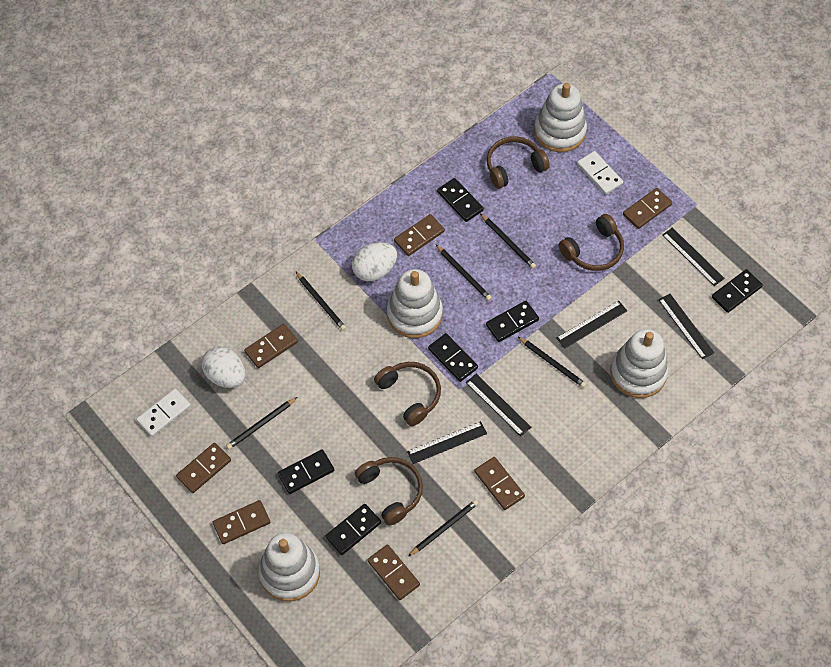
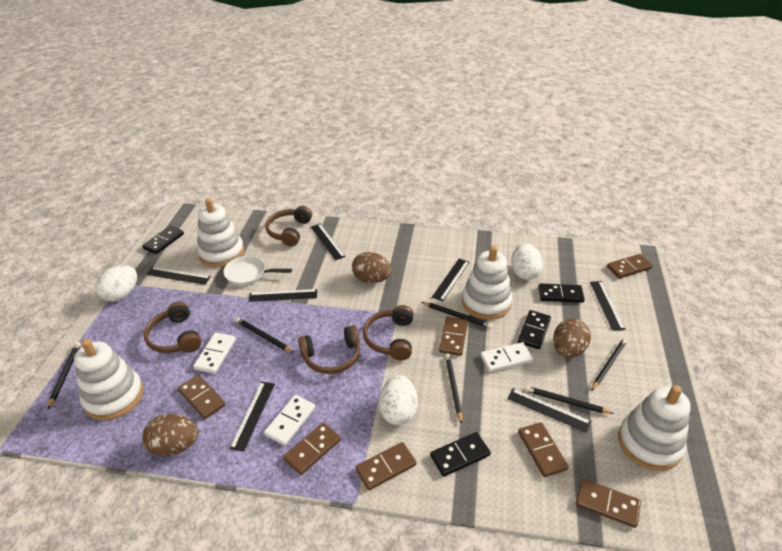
black domino: 6 -> 4
black ruler: 5 -> 7
brown egg: 0 -> 3
white domino: 2 -> 3
white egg: 2 -> 3
white pan: 0 -> 1

